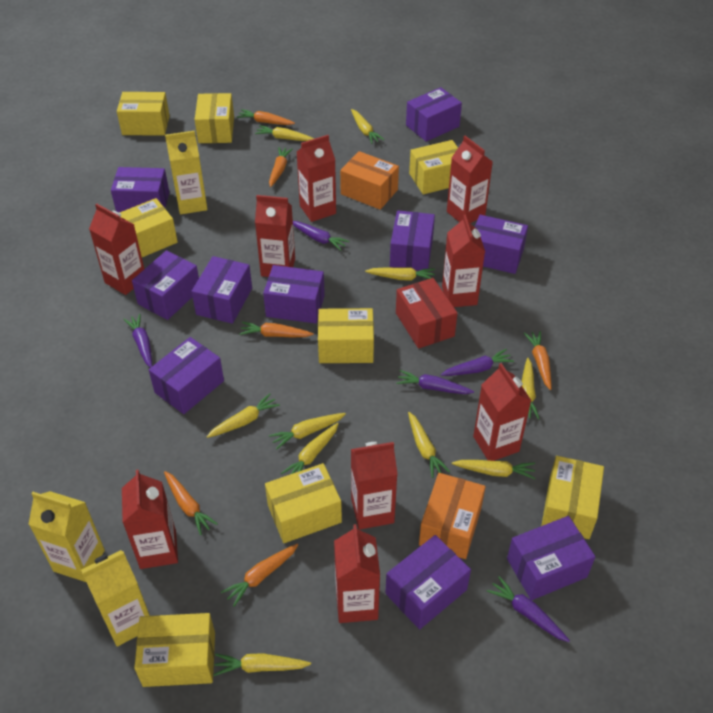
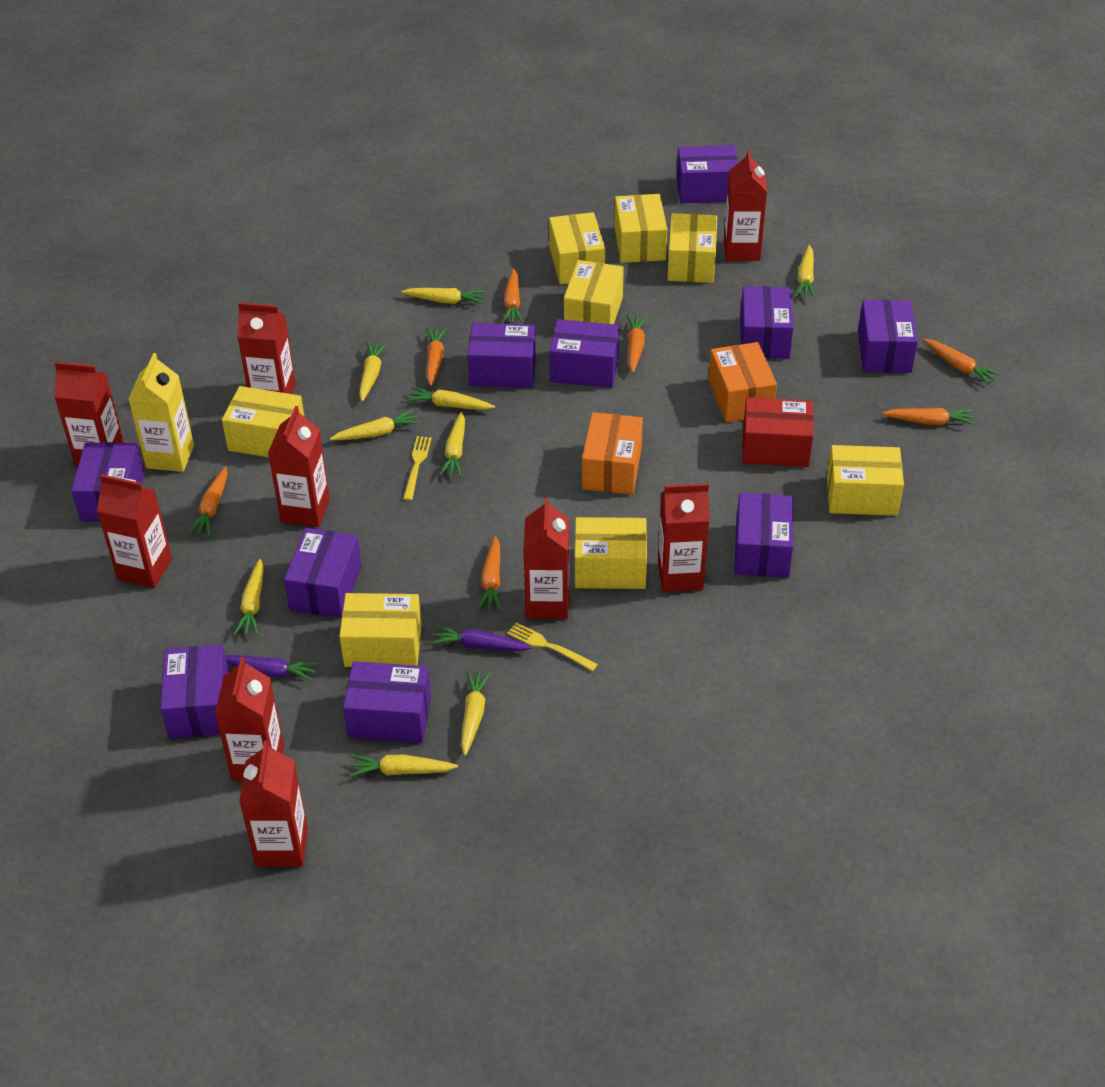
orange carrot: 6 -> 7
purple carrot: 5 -> 2
yellow carrot: 10 -> 9
yellow carton: 3 -> 1
yellow fork: 0 -> 2

